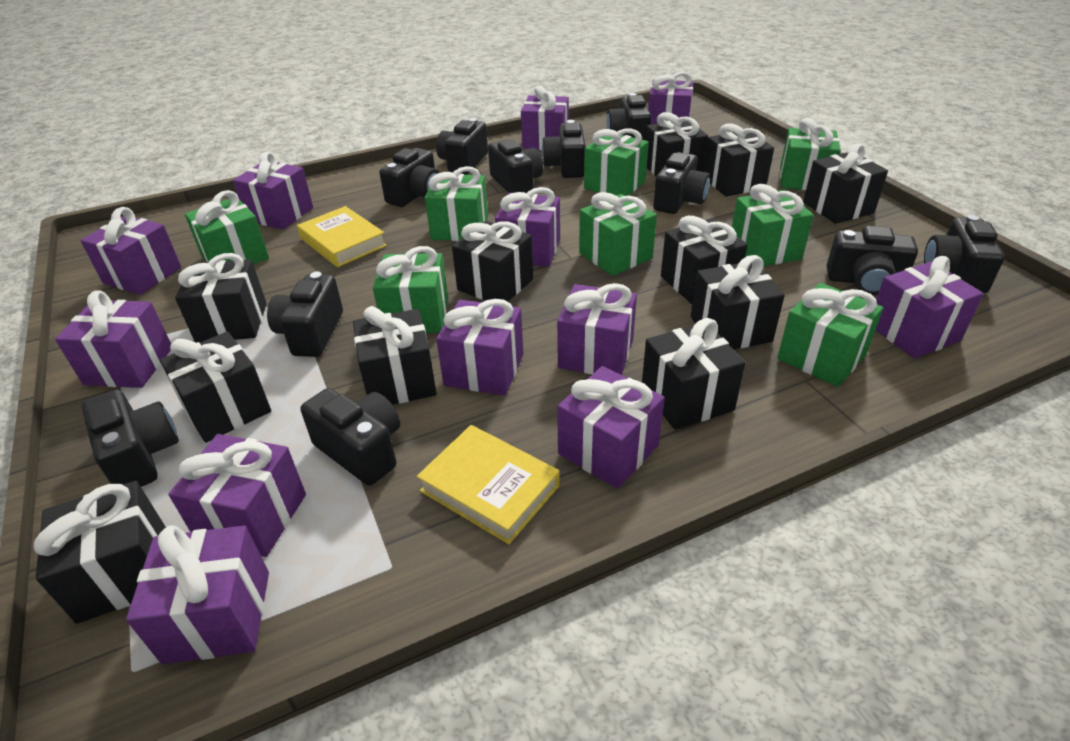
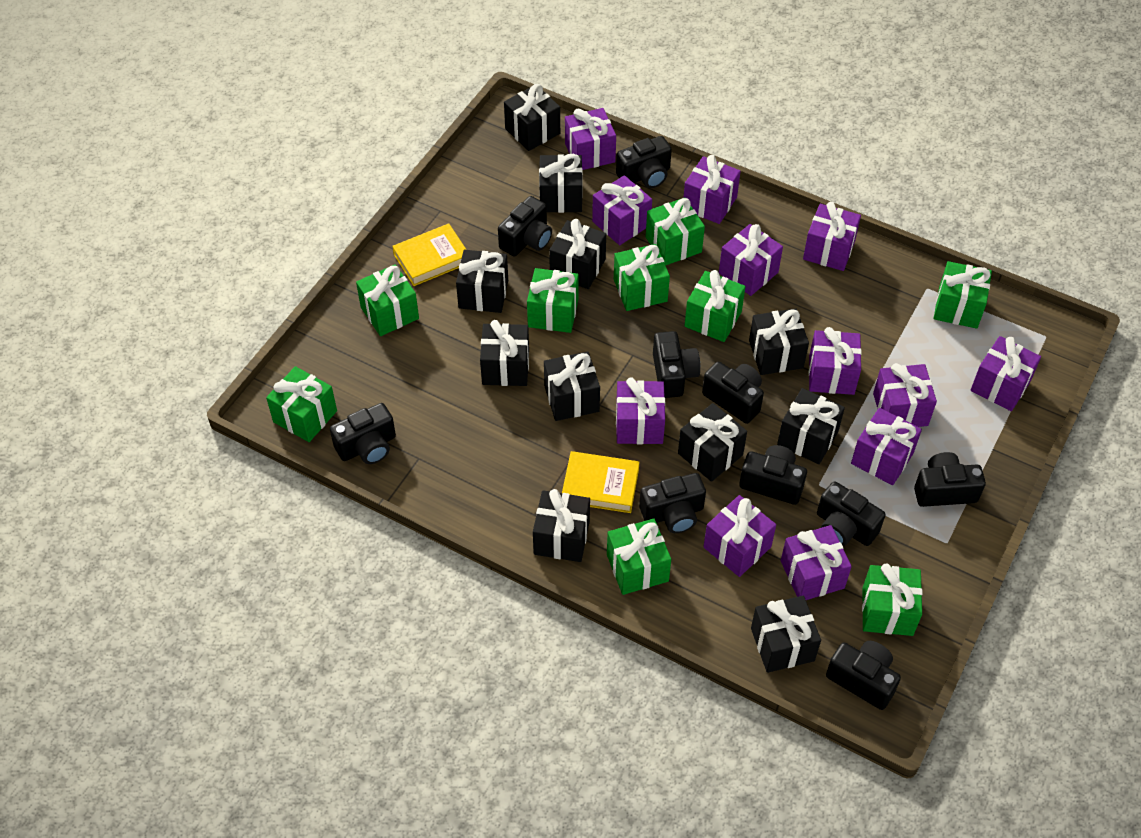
black camera: 11 -> 10
green gift: 8 -> 9

